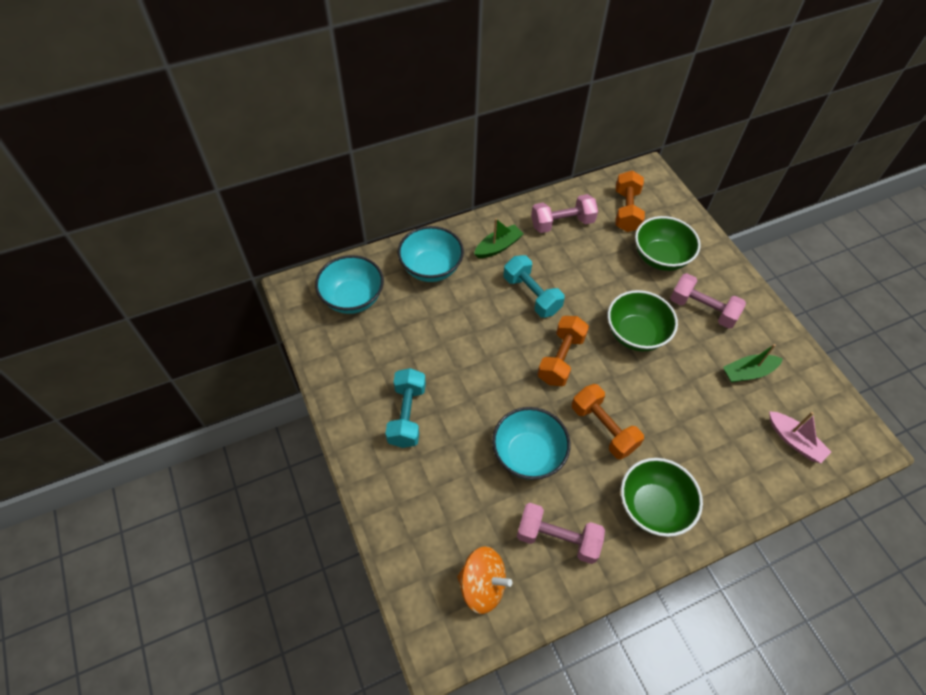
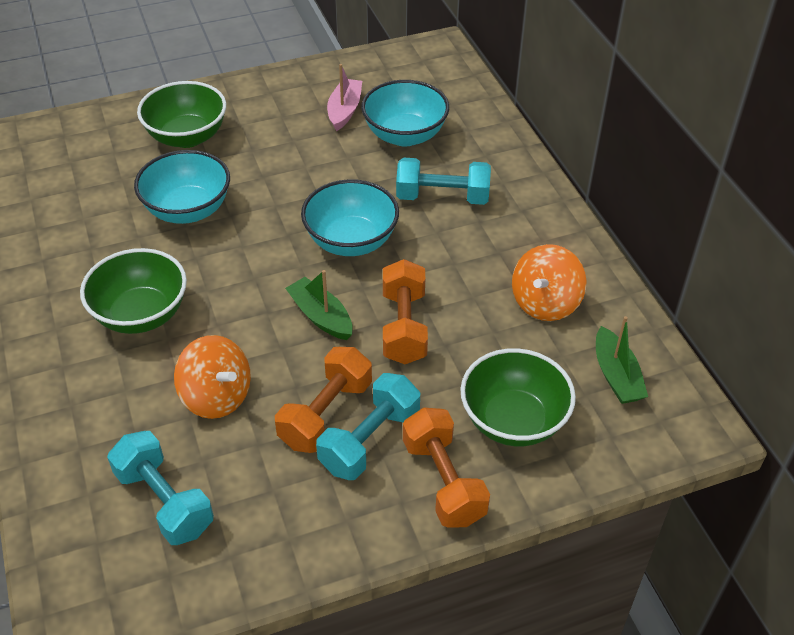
orange spinning top: 1 -> 2
pink dumbbell: 3 -> 0
turquoise dumbbell: 2 -> 3

